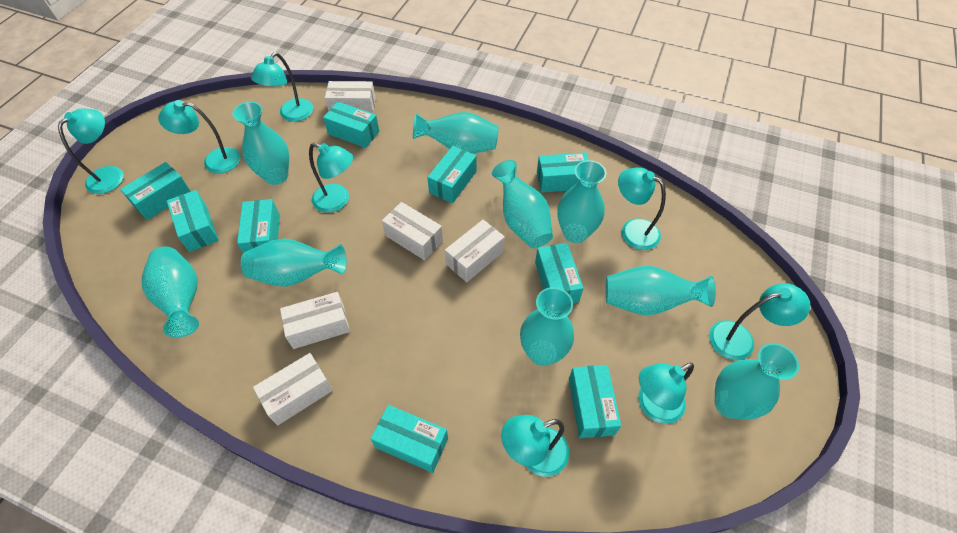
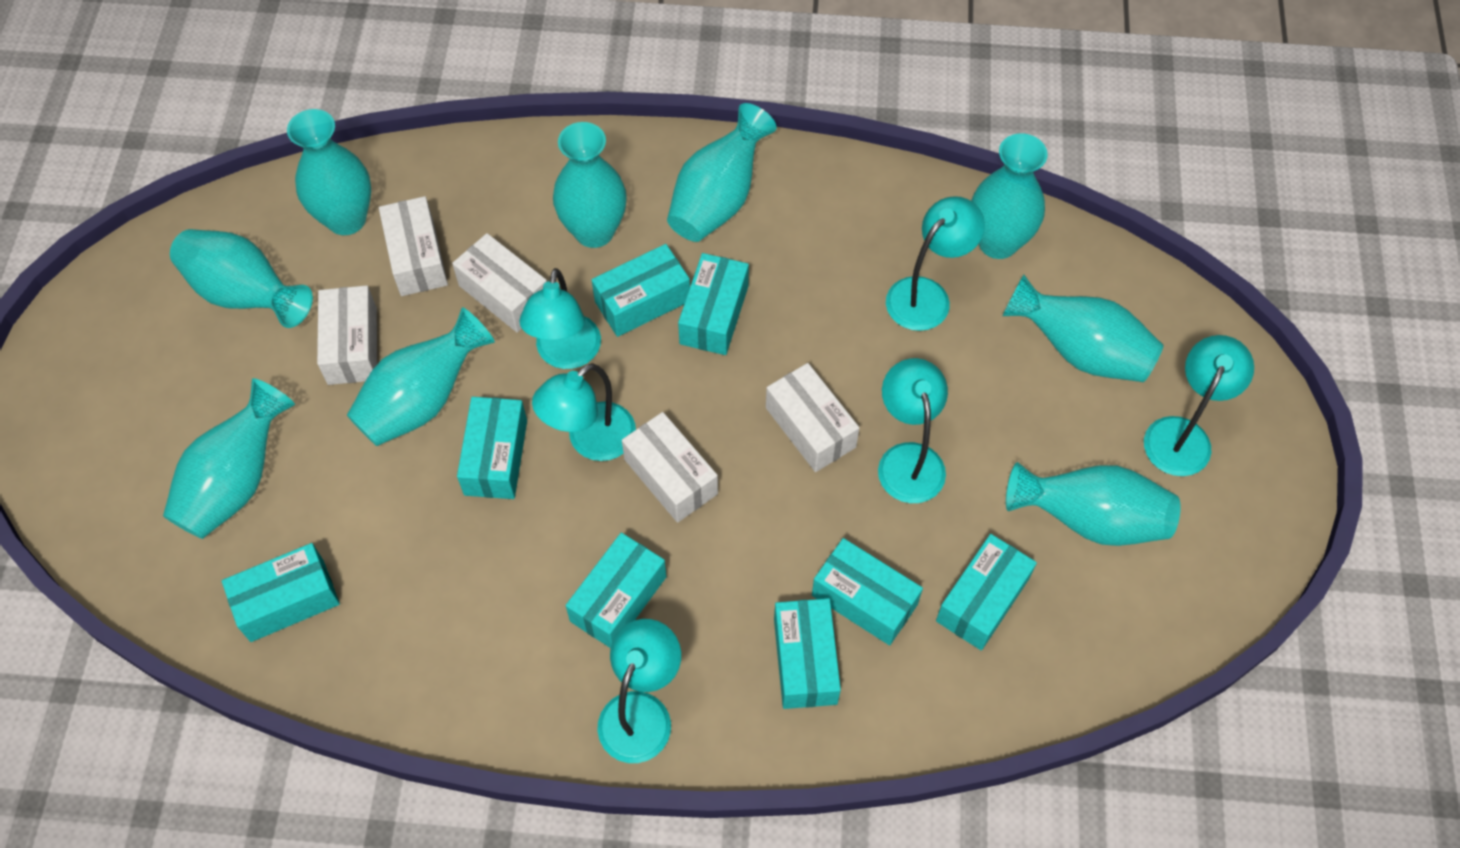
turquoise box: 9 -> 8
turquoise lamp: 8 -> 6

